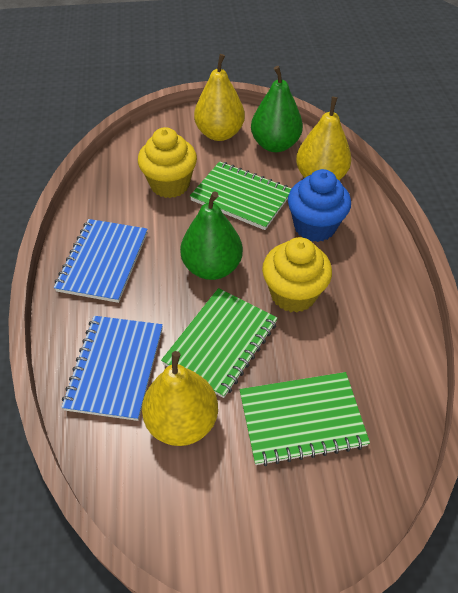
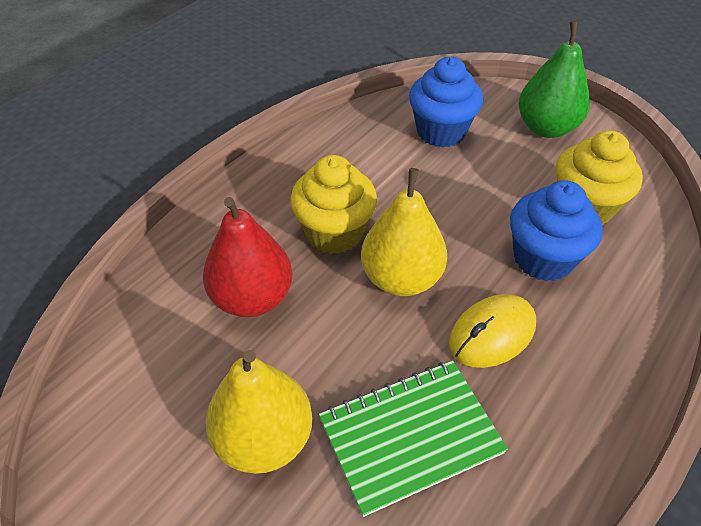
blue cupcake: 1 -> 2
blue notebook: 2 -> 0
green notebook: 3 -> 1
green pear: 2 -> 1
red pear: 0 -> 1
yellow mouse: 0 -> 1
yellow pear: 3 -> 2

